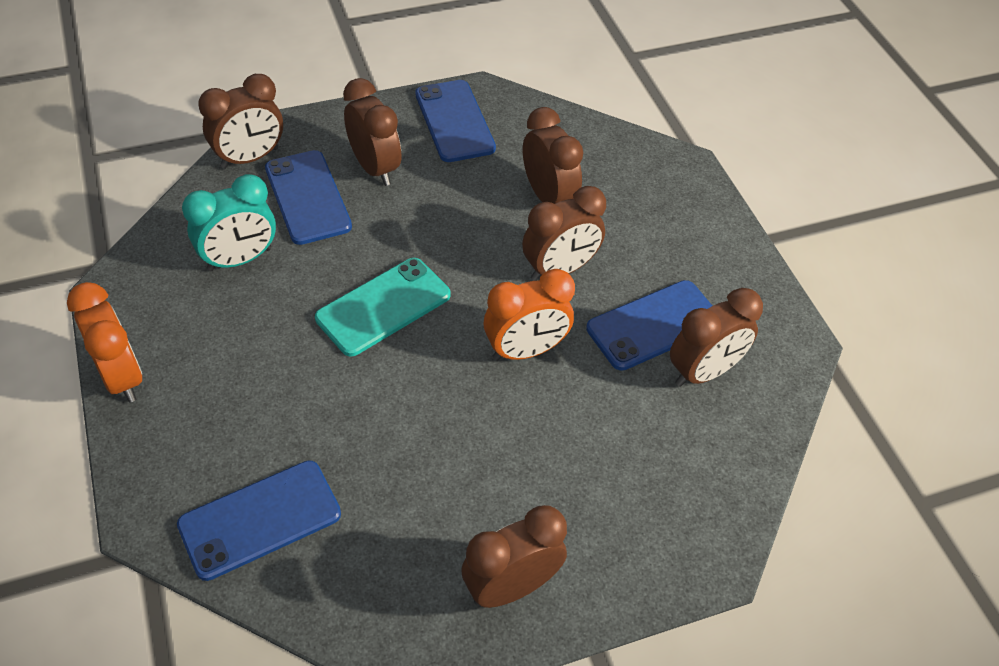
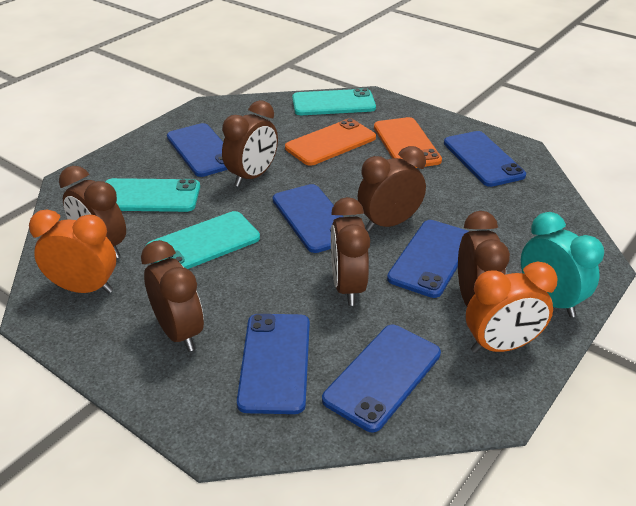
blue phone: 4 -> 6
orange phone: 0 -> 2
turquoise phone: 1 -> 3

